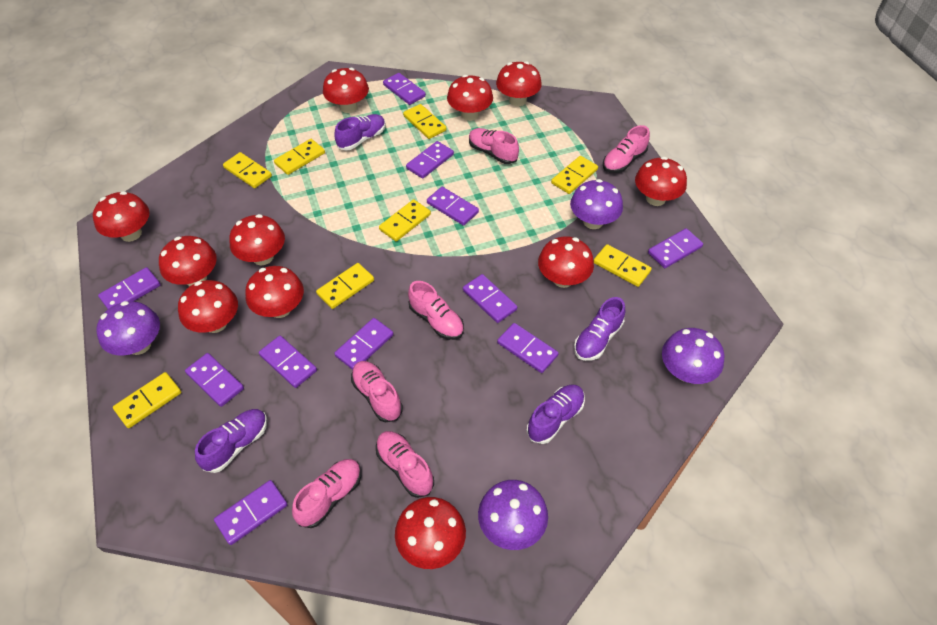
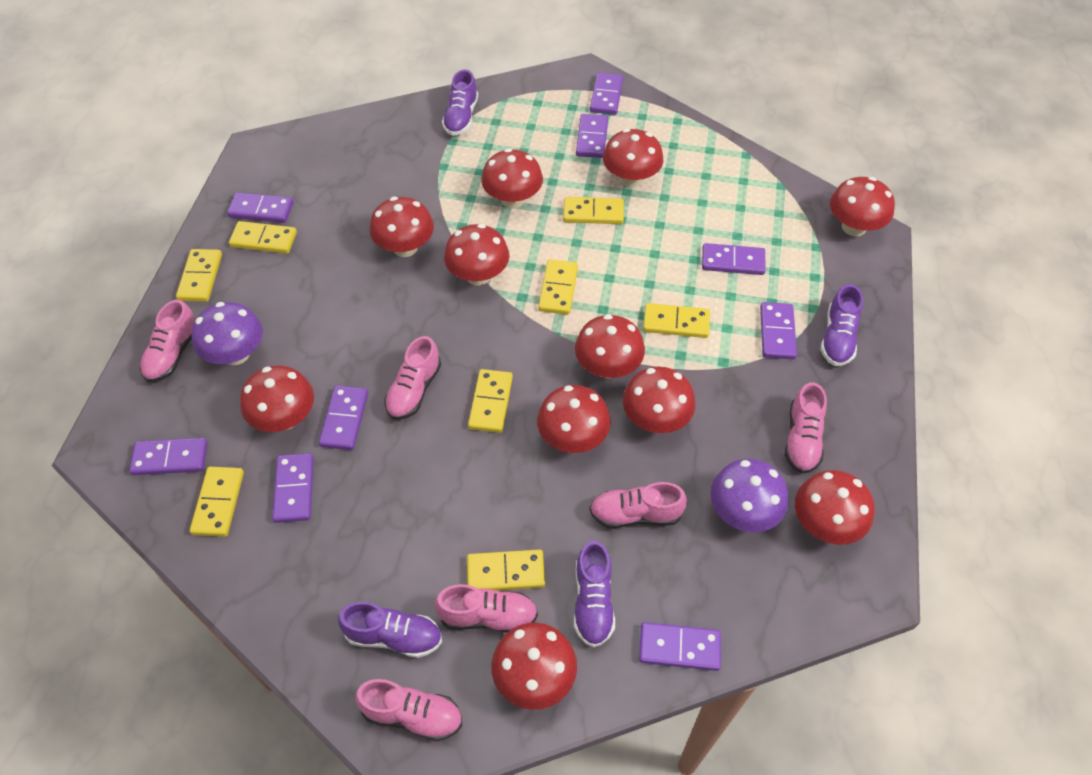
purple domino: 11 -> 9
purple mushroom: 4 -> 2

